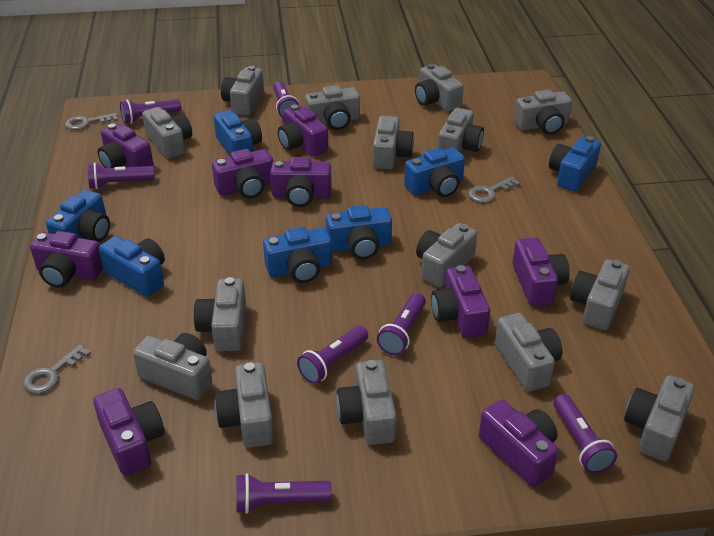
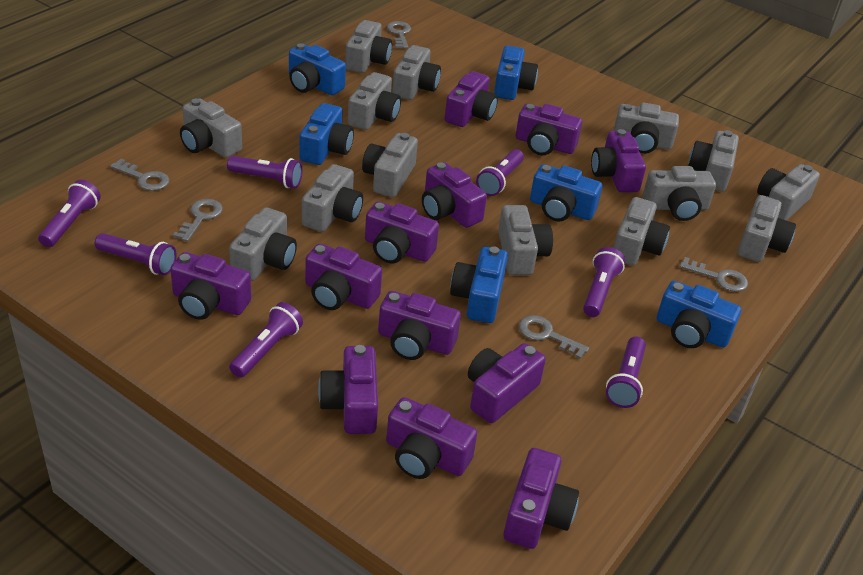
blue camera: 7 -> 6
grey camera: 15 -> 14
grey key: 3 -> 5
purple camera: 9 -> 12

